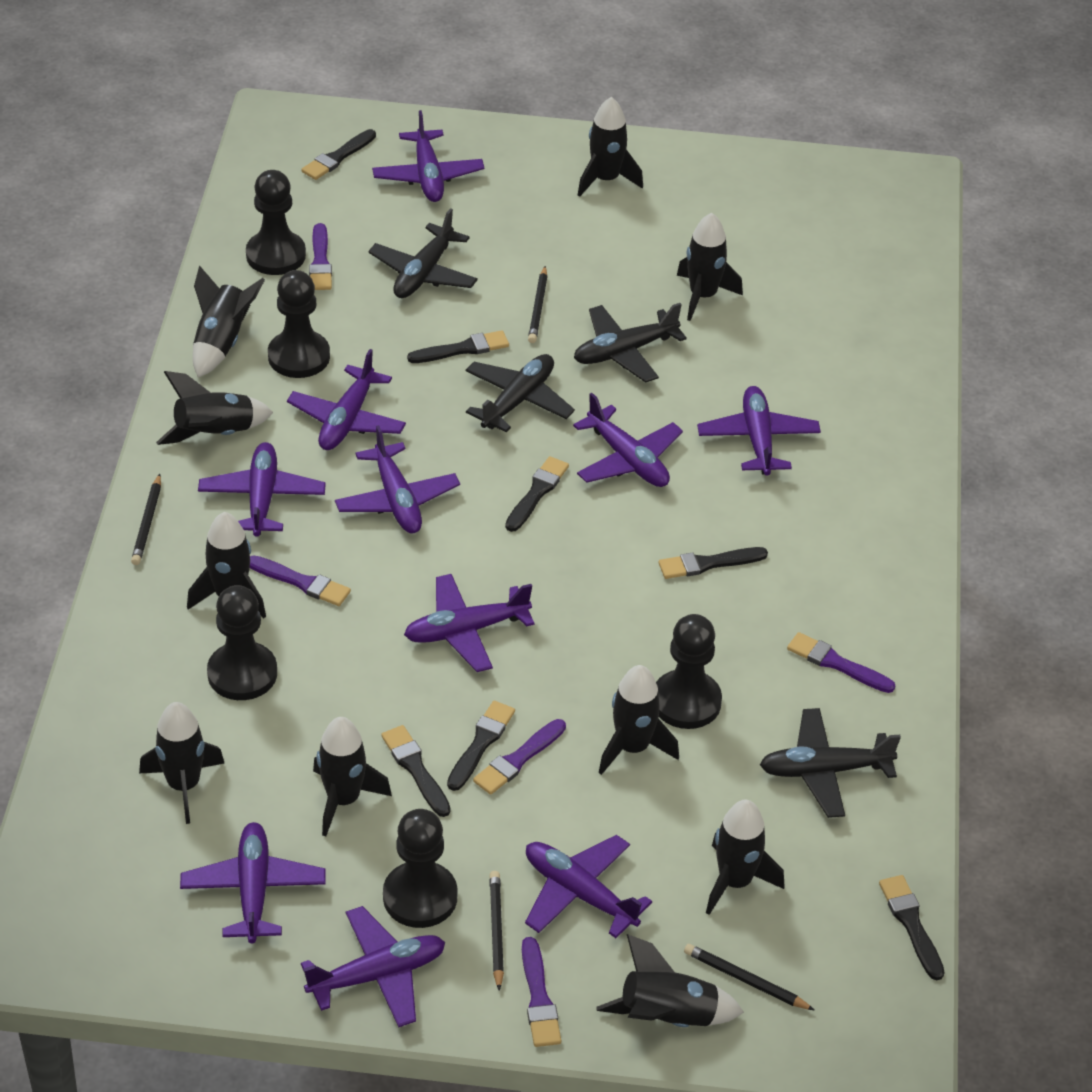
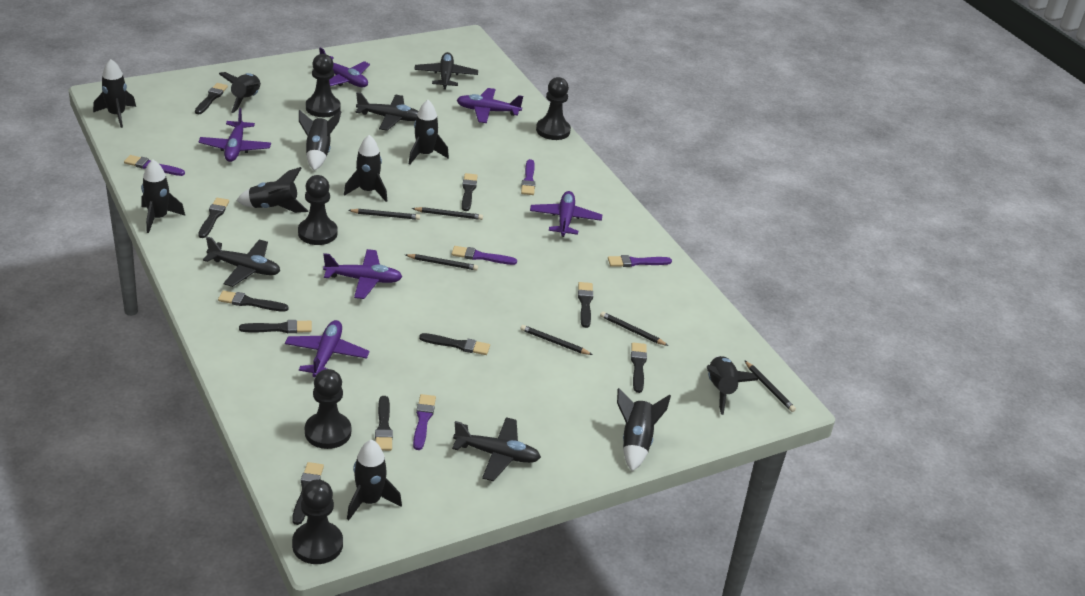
black brush: 7 -> 10
black pencil: 4 -> 6
purple plane: 10 -> 6

